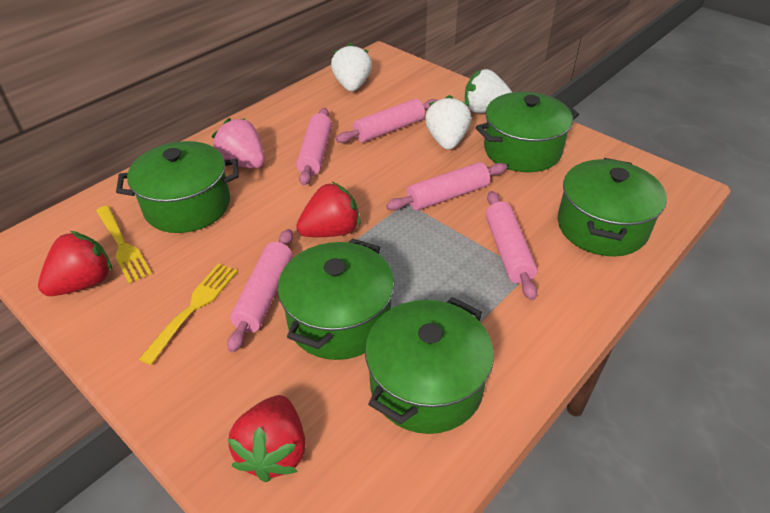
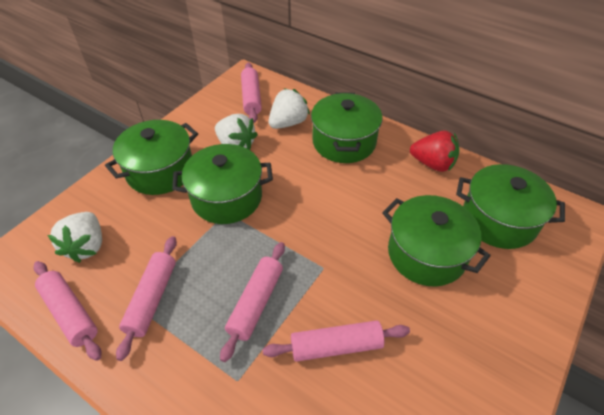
pink strawberry: 1 -> 0
red strawberry: 3 -> 1
yellow fork: 2 -> 0

